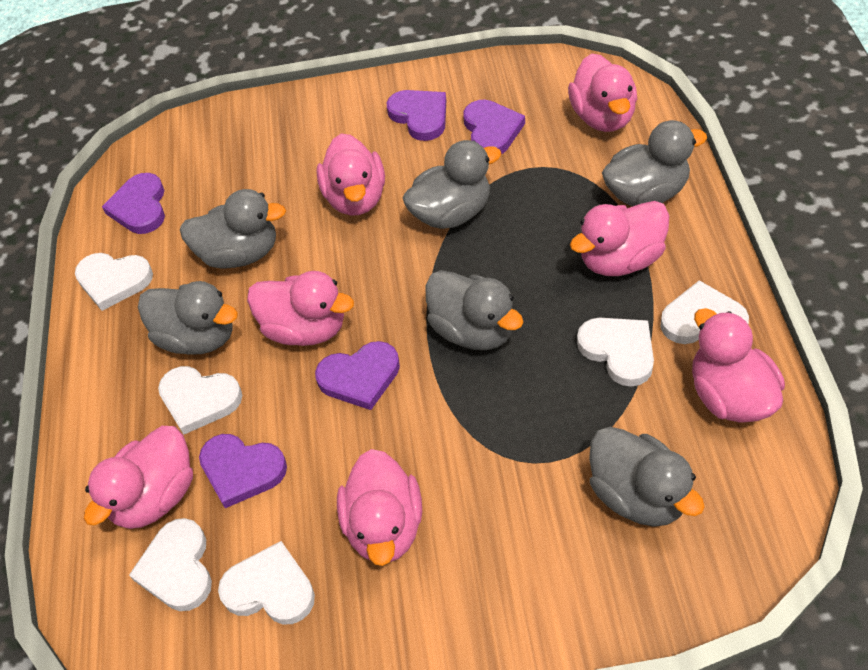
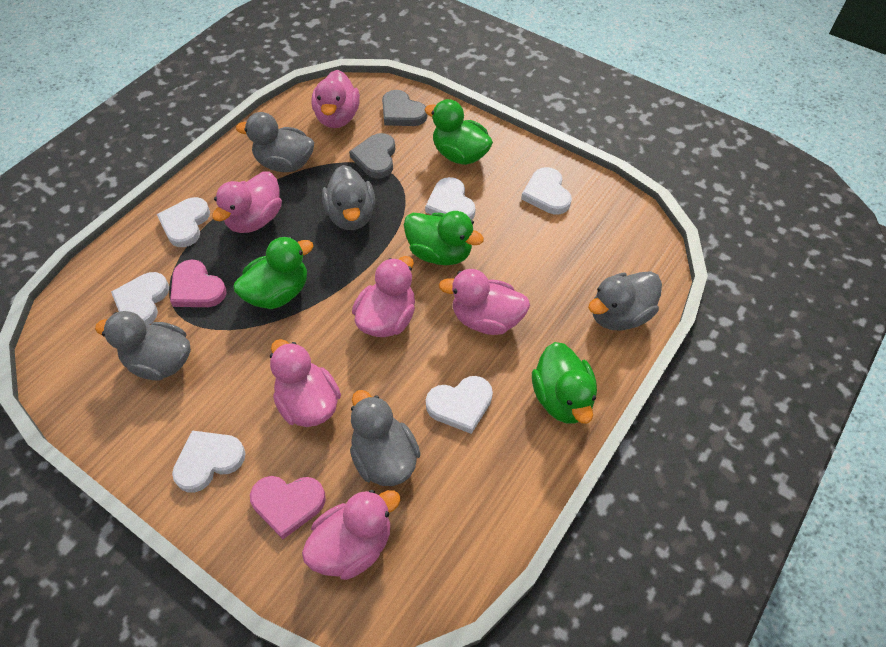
green duck: 0 -> 4
grey duck: 6 -> 5
grey heart: 0 -> 2
pink duck: 7 -> 6
pink heart: 0 -> 2
purple heart: 5 -> 0

